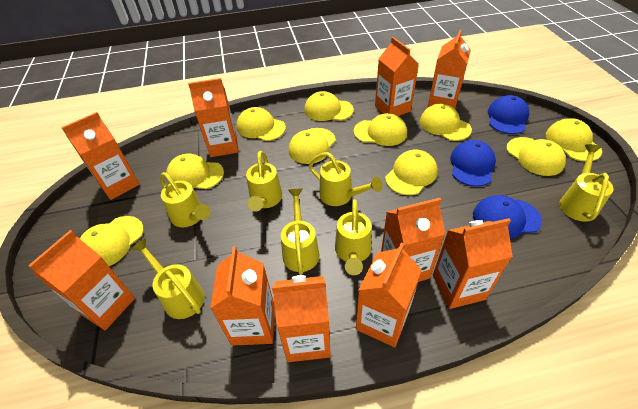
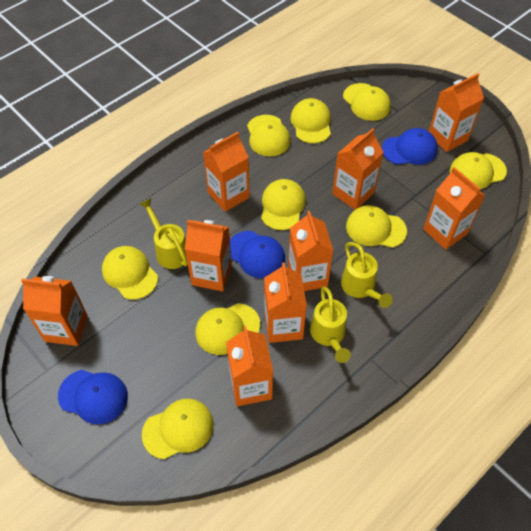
orange carton: 10 -> 9
yellow cap: 10 -> 9
yellow watering can: 7 -> 3

